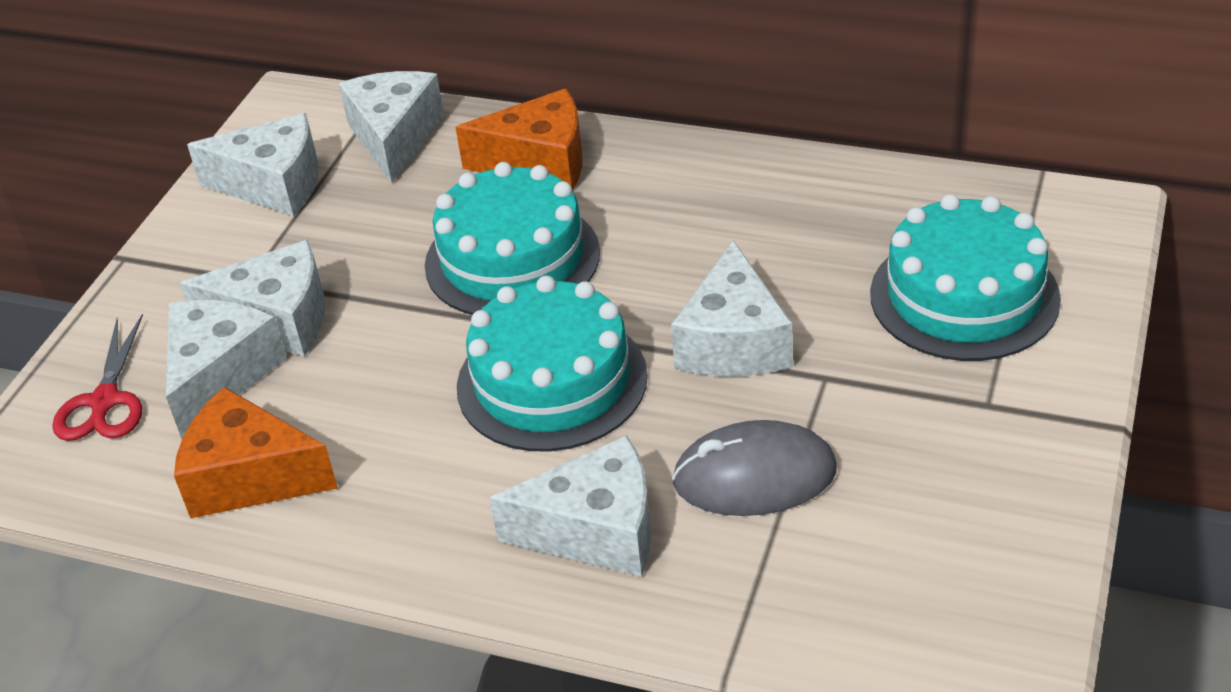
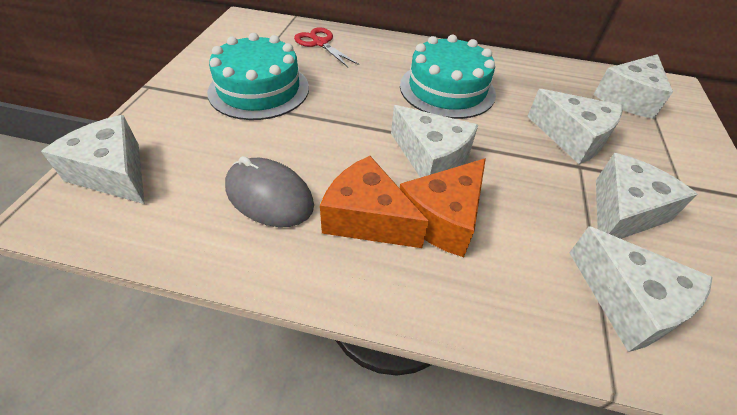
turquoise cake: 3 -> 2

